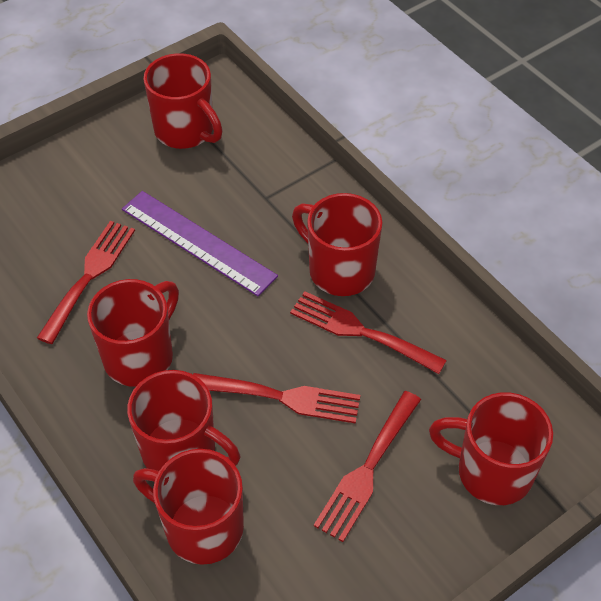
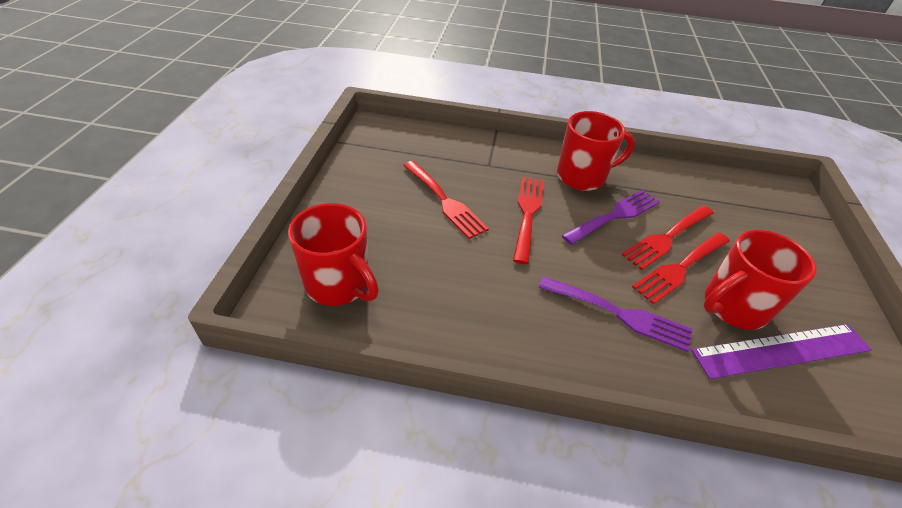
purple fork: 0 -> 2
red mug: 6 -> 3

